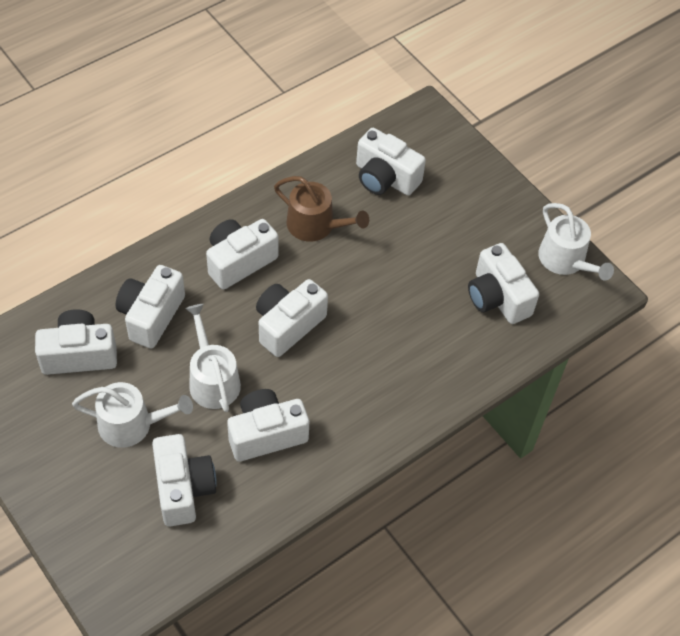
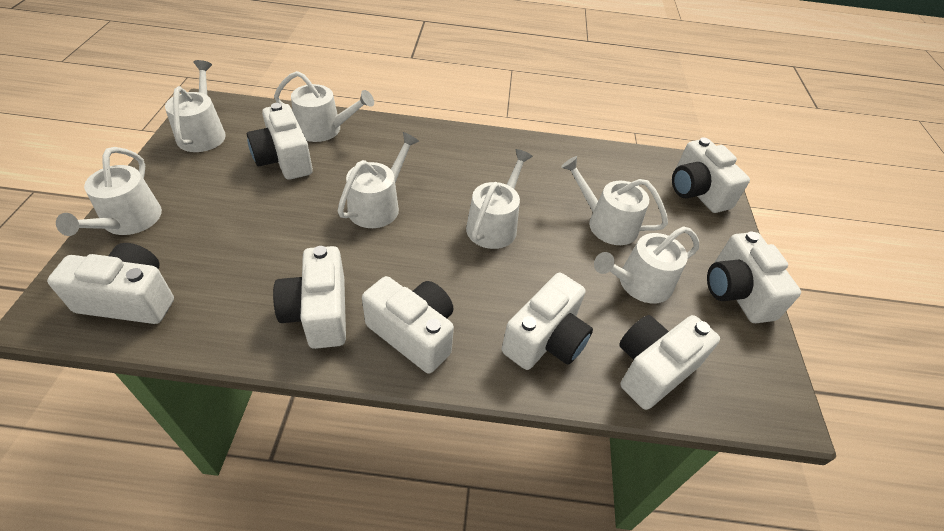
brown watering can: 1 -> 0
white watering can: 3 -> 7

